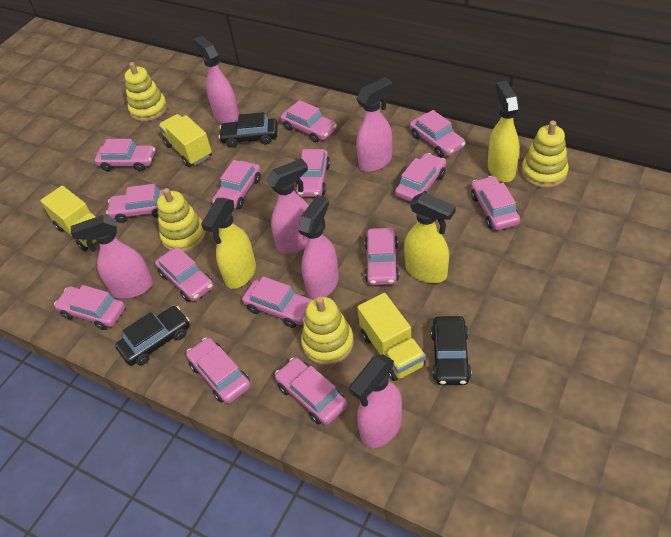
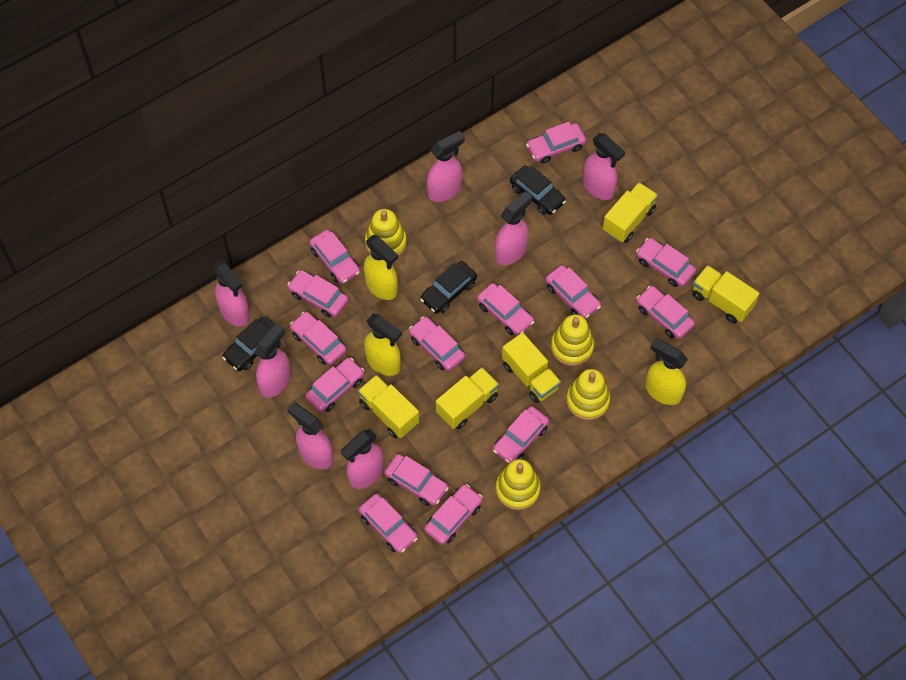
pink spray bottle: 6 -> 7
yellow truck: 3 -> 5

